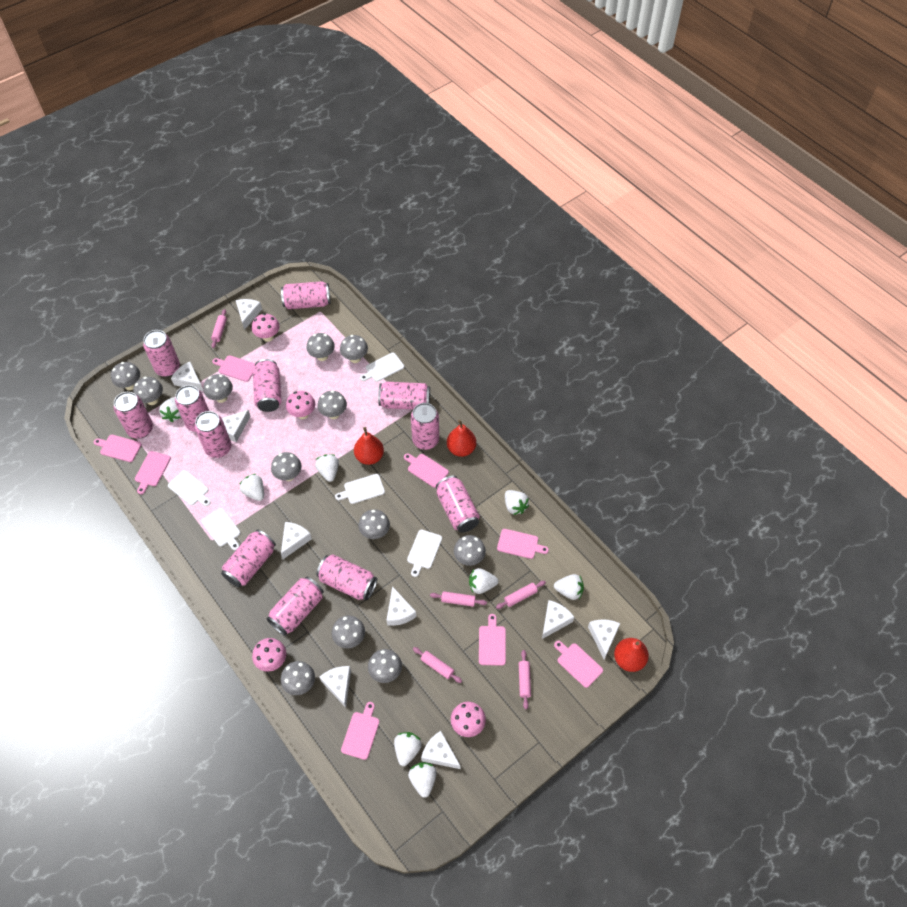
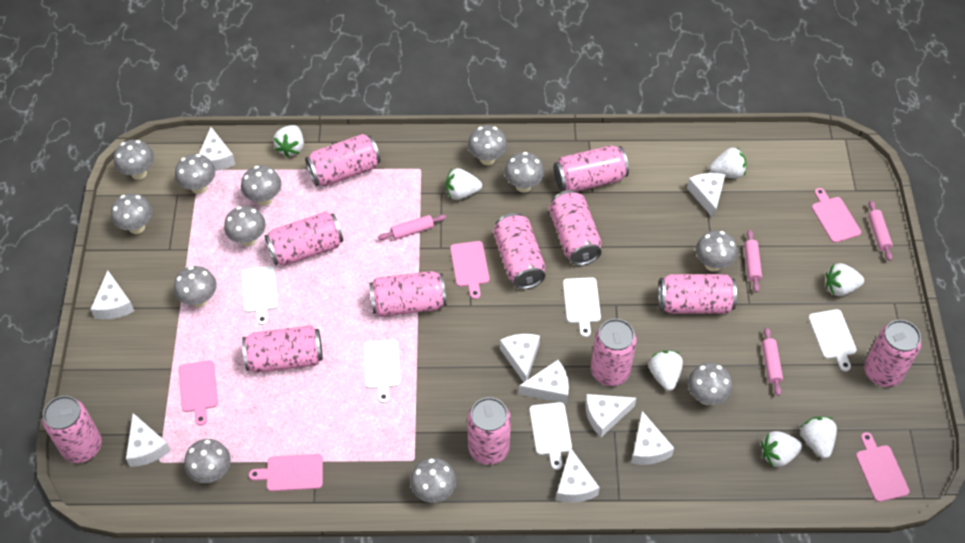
pink cutting board: 8 -> 5
pink mushroom: 4 -> 0
pink rolling pin: 5 -> 4
red pear: 3 -> 0
white strawberry: 8 -> 7

